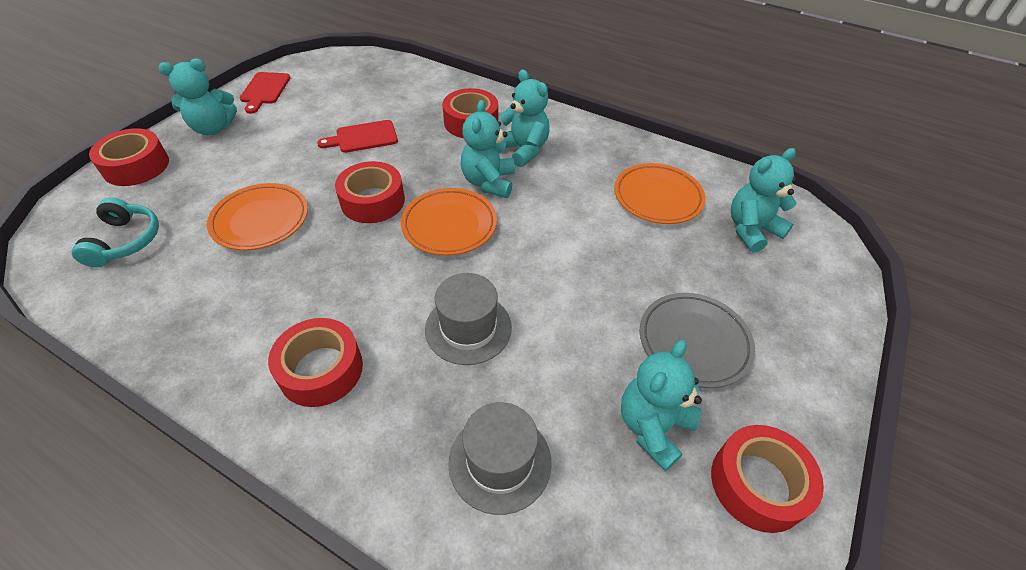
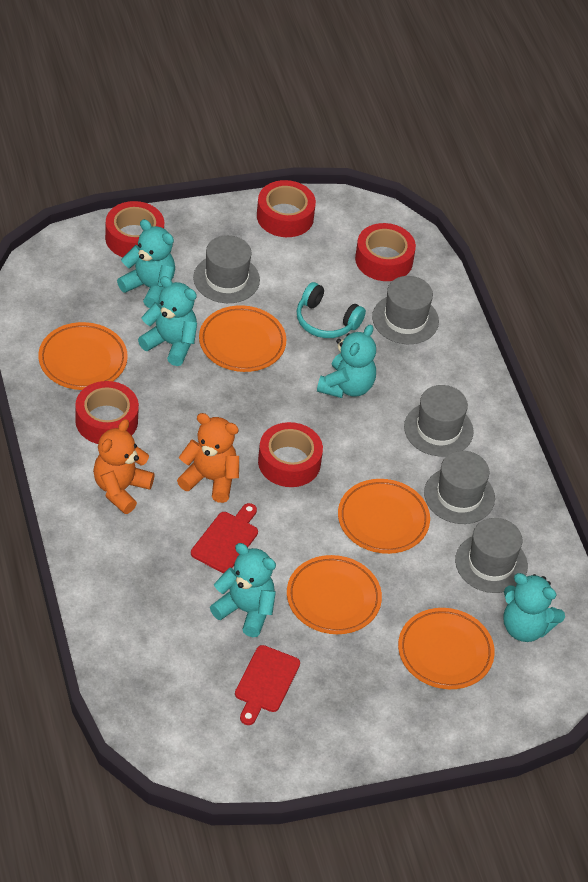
grey hat: 2 -> 5
grey plate: 1 -> 0
orange plate: 3 -> 5
orange teddy bear: 0 -> 2

